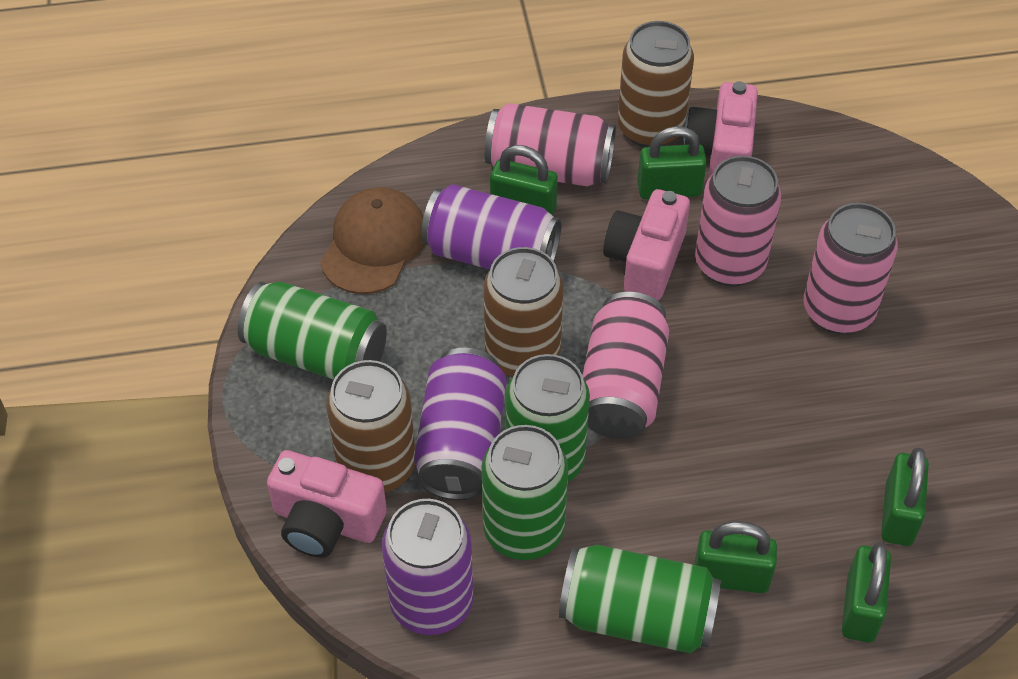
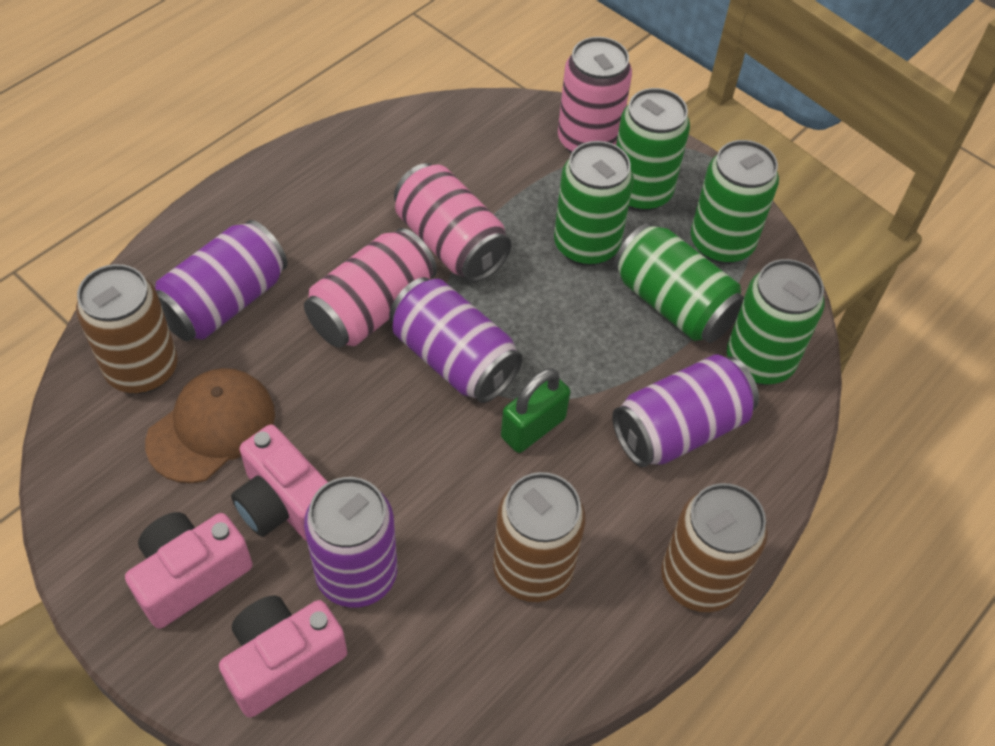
green can: 4 -> 5
green padlock: 5 -> 1
pink can: 4 -> 3
purple can: 3 -> 4

